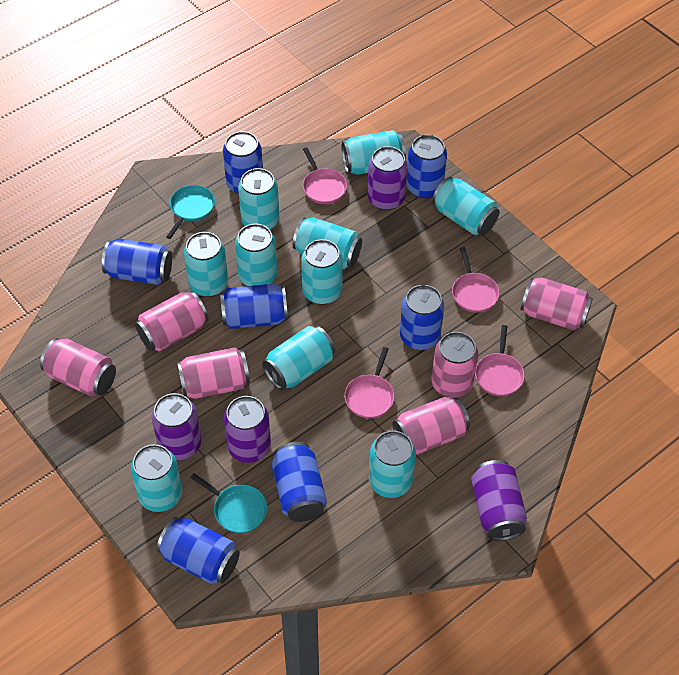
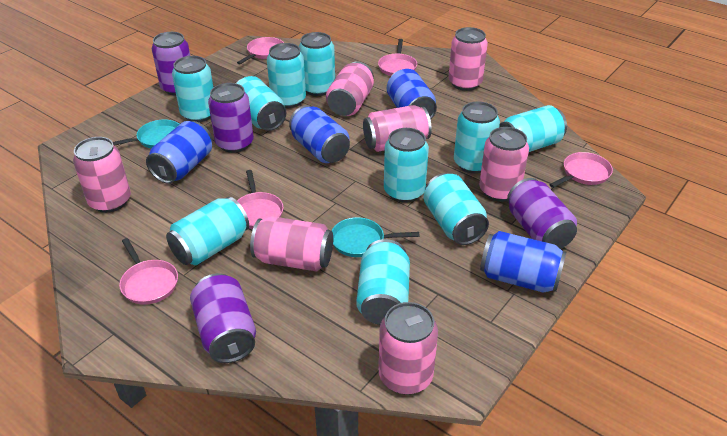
blue can: 7 -> 4
pink can: 6 -> 7
pink pan: 4 -> 5

